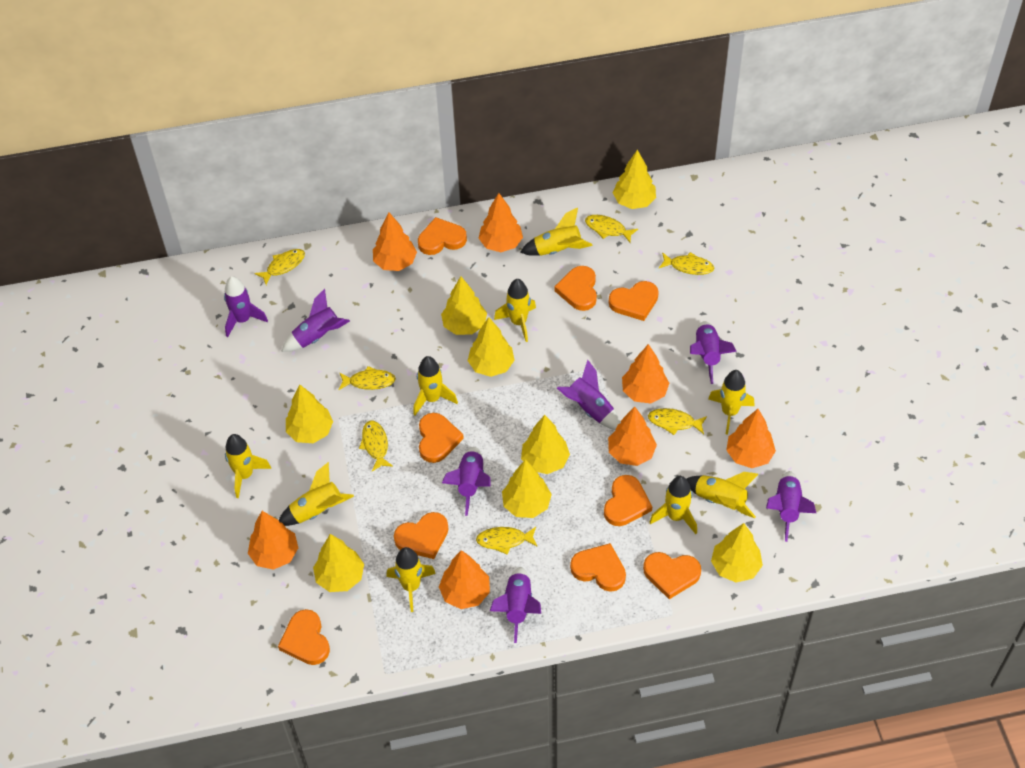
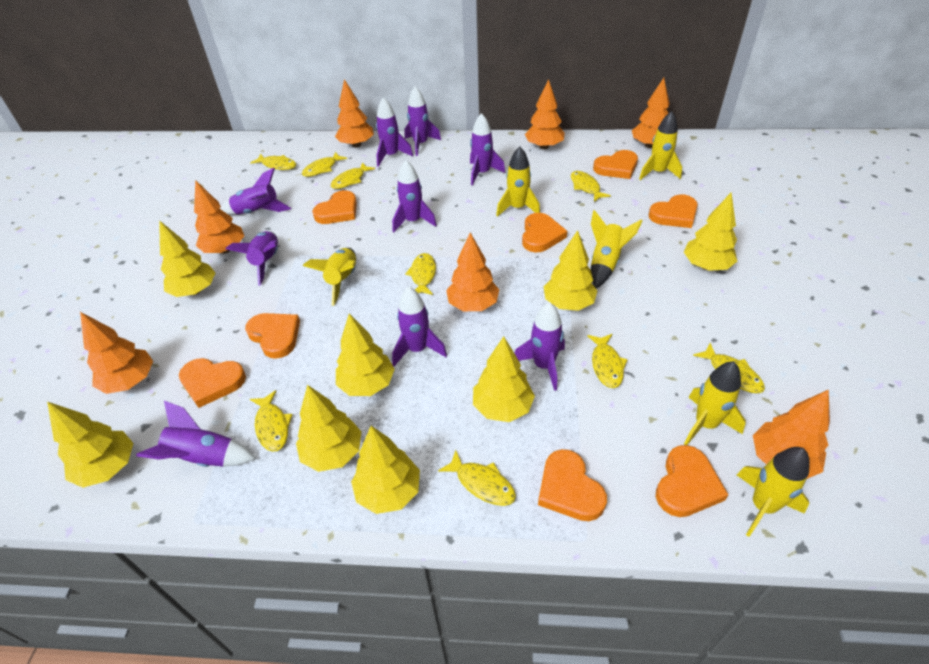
orange heart: 9 -> 8
purple rocket: 7 -> 9
yellow fish: 7 -> 9
yellow rocket: 9 -> 6

